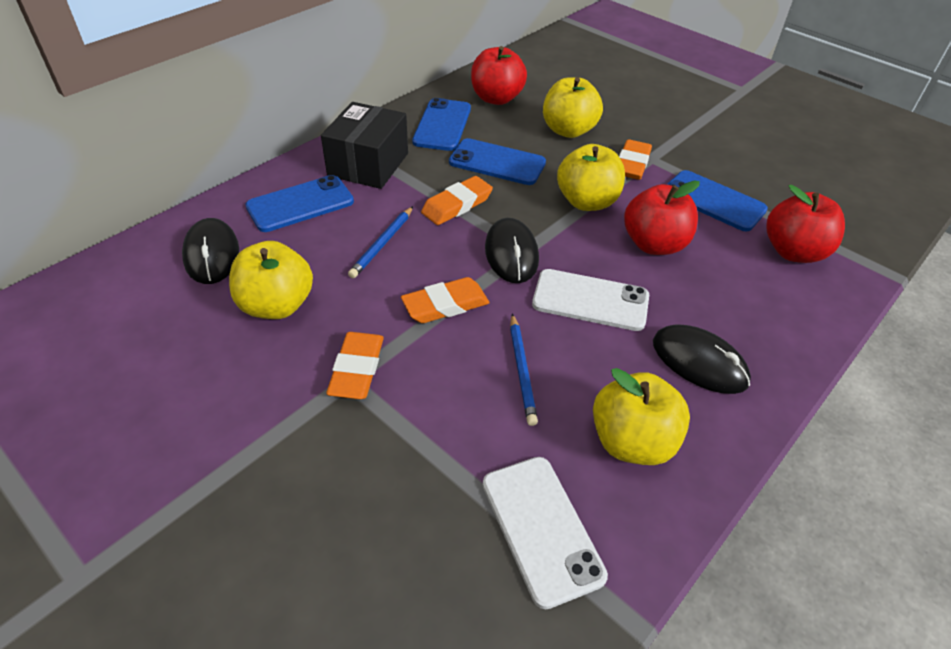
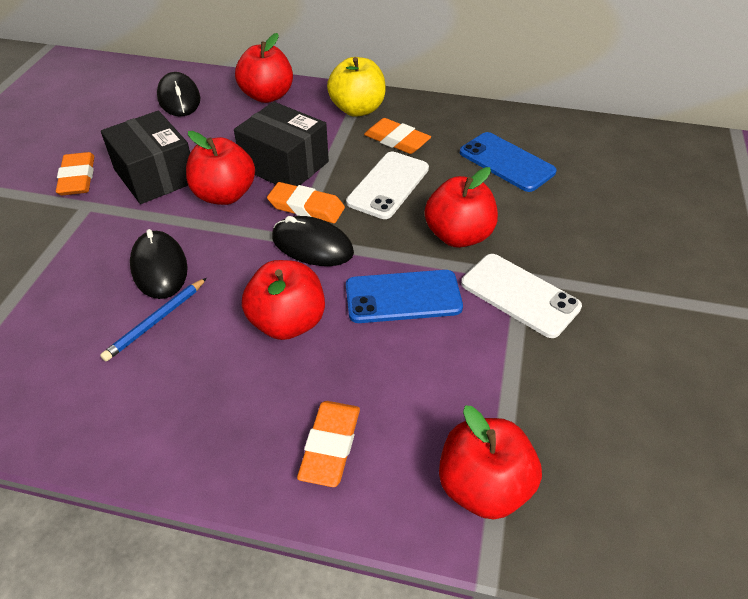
black box: 1 -> 2
blue pencil: 2 -> 1
blue phone: 4 -> 2
red apple: 3 -> 5
yellow apple: 4 -> 1

